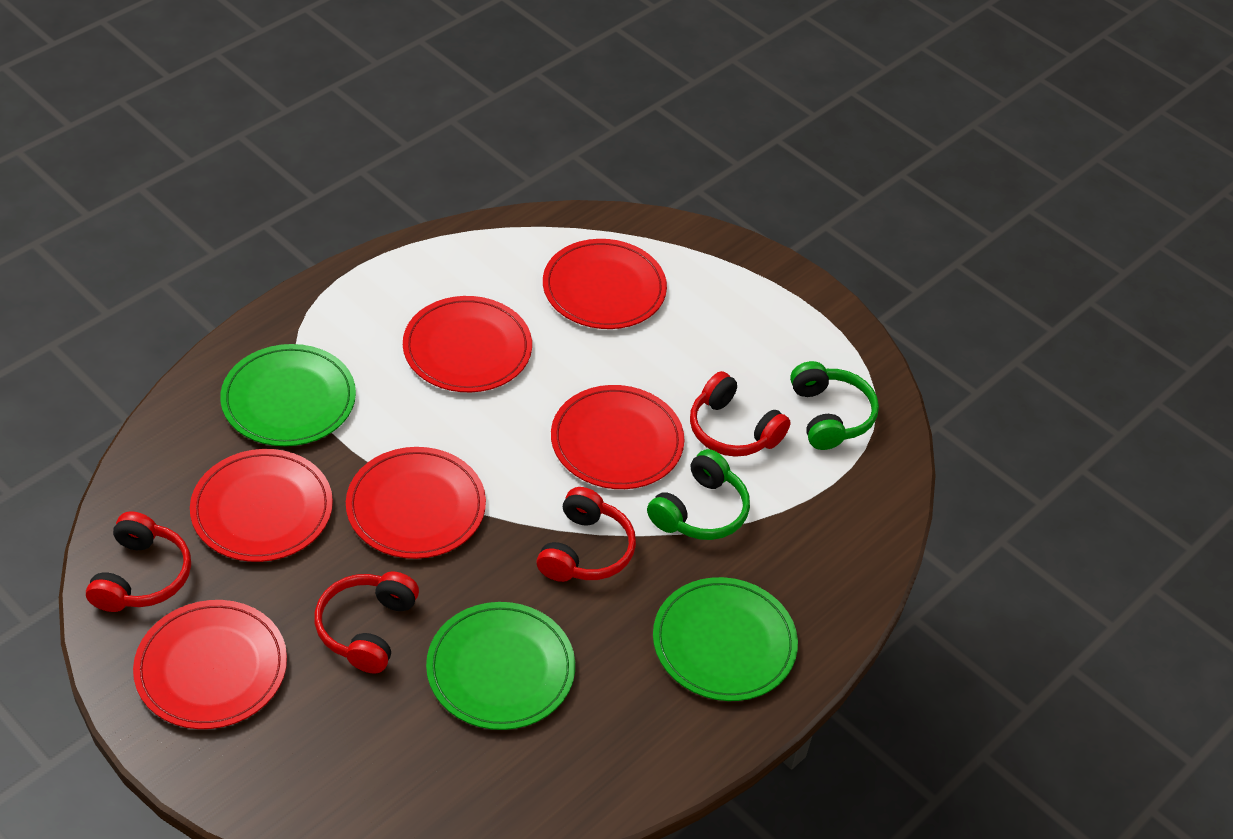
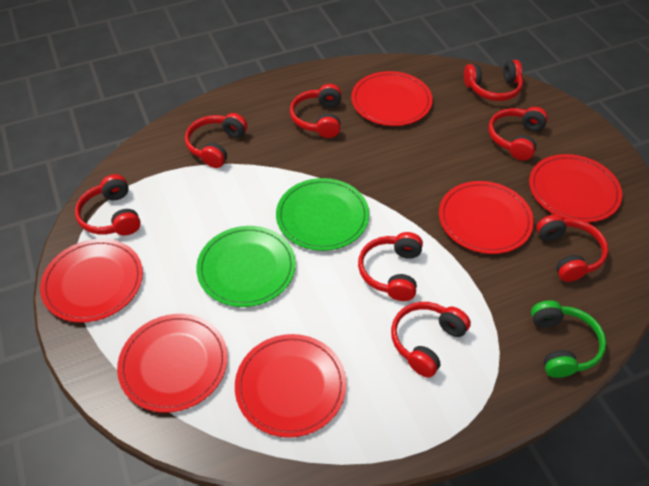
green headphones: 2 -> 1
green plate: 3 -> 2
red headphones: 4 -> 8

